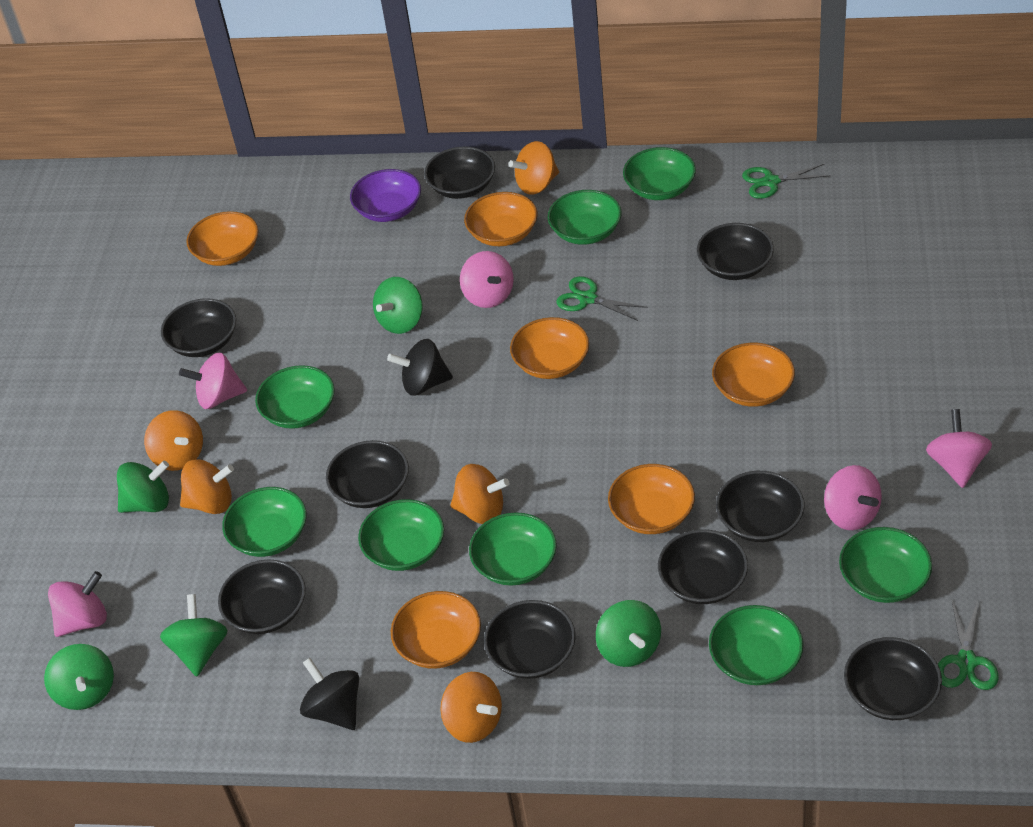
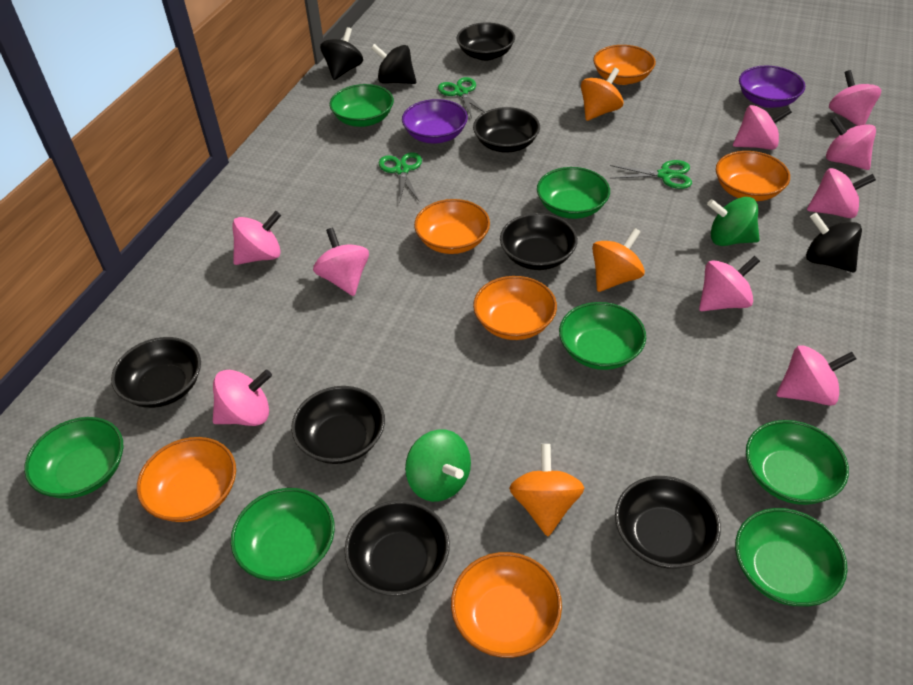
black bowl: 9 -> 7
black spinning top: 2 -> 3
green bowl: 8 -> 7
green spinning top: 5 -> 2
orange spinning top: 5 -> 3
pink spinning top: 5 -> 9
purple bowl: 1 -> 2

